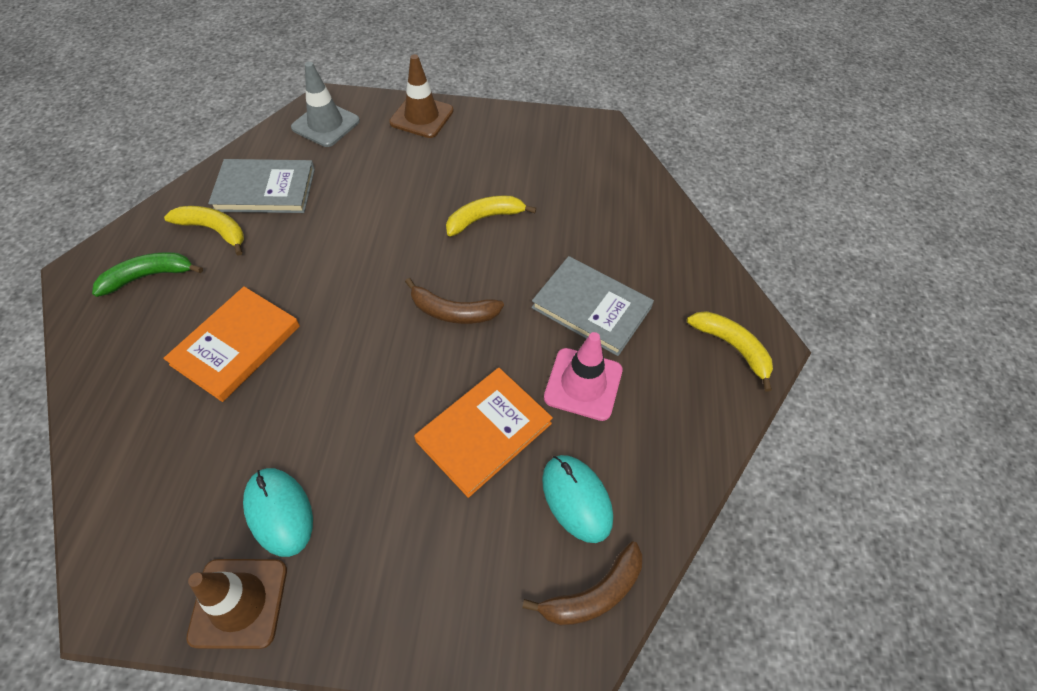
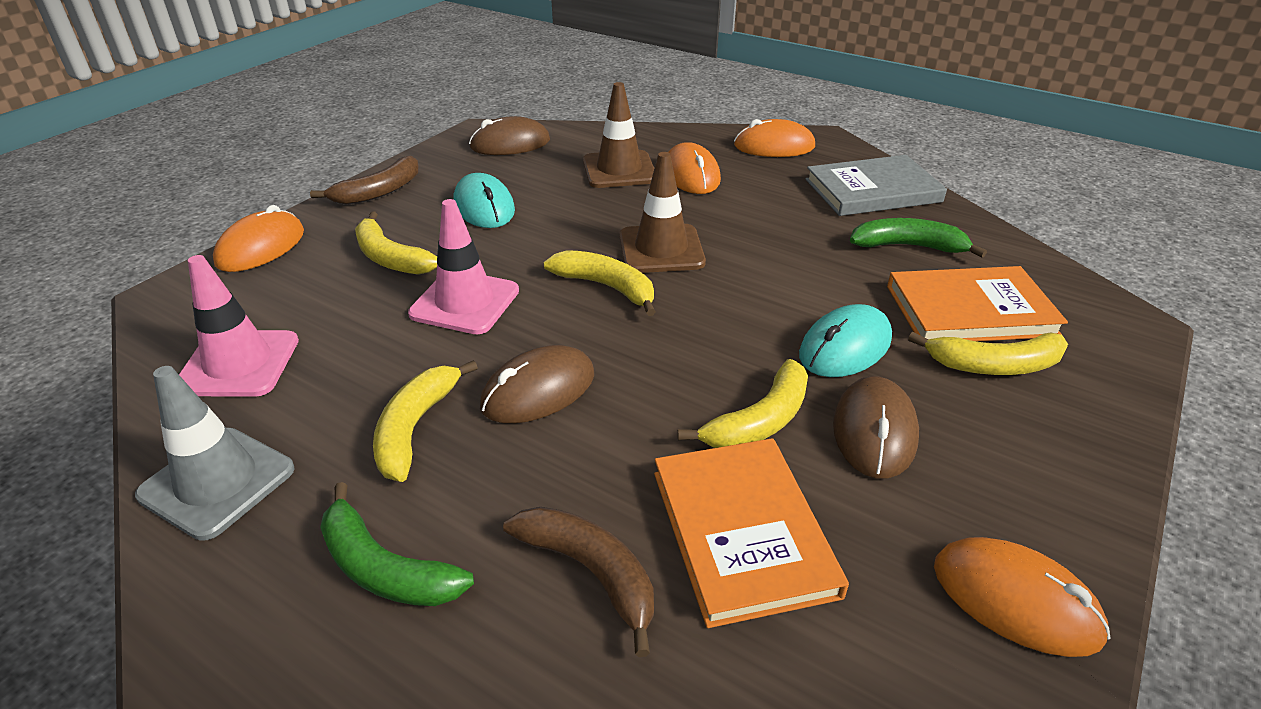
brown mouse: 0 -> 3
green banana: 1 -> 2
grey book: 2 -> 1
orange mouse: 0 -> 4
pink traffic cone: 1 -> 2
yellow banana: 3 -> 5

